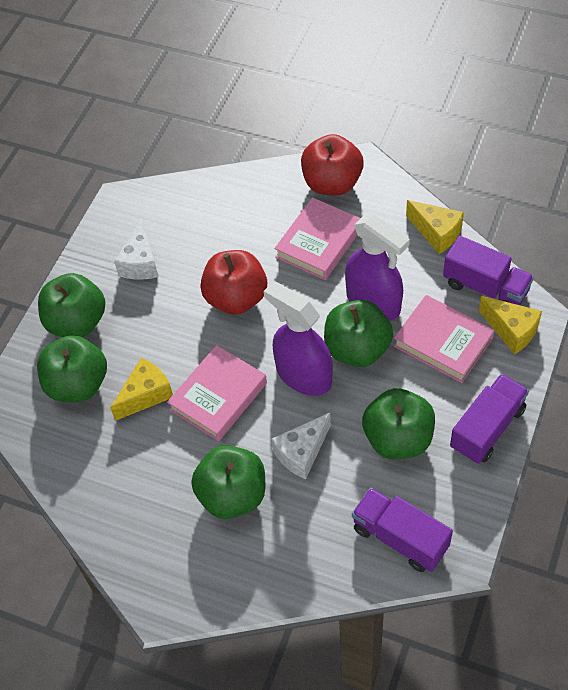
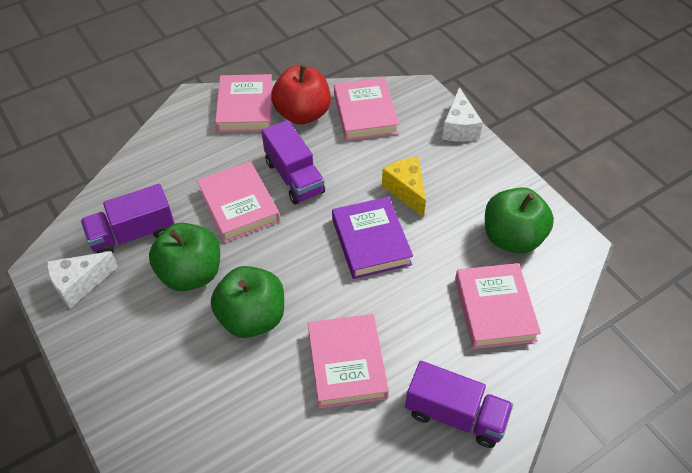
green apple: 5 -> 3
pink book: 3 -> 5
purple book: 0 -> 1
purple spray bottle: 2 -> 0
red apple: 2 -> 1
yellow cheese: 3 -> 1

